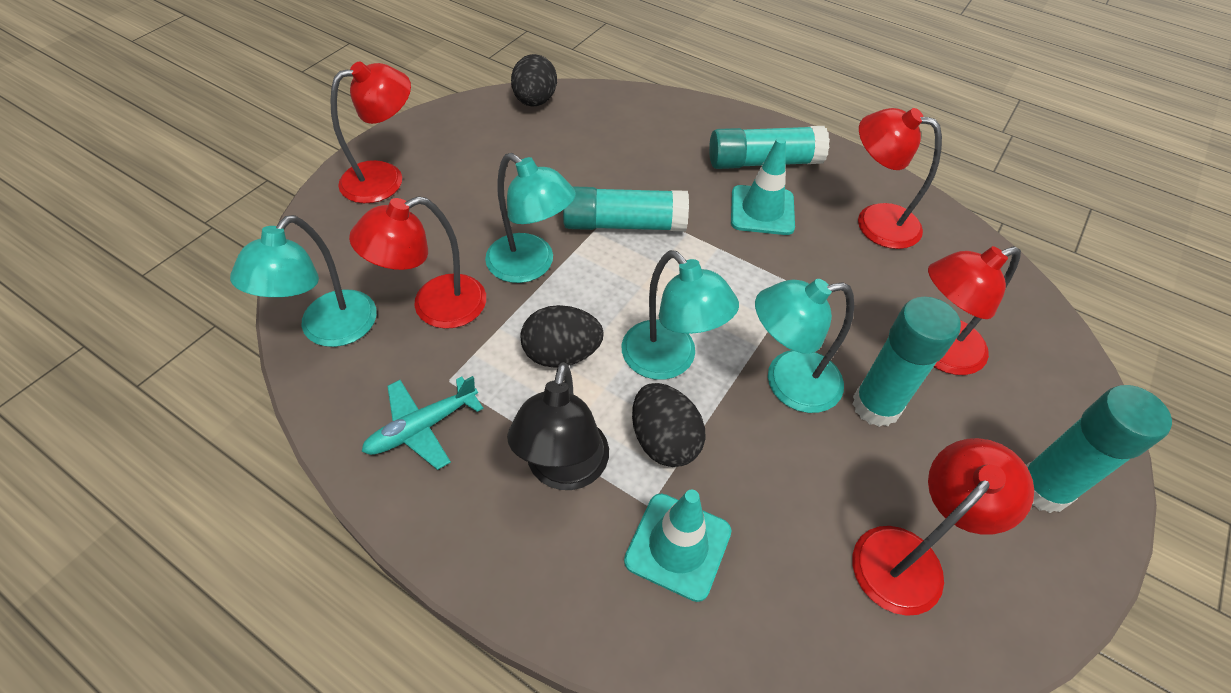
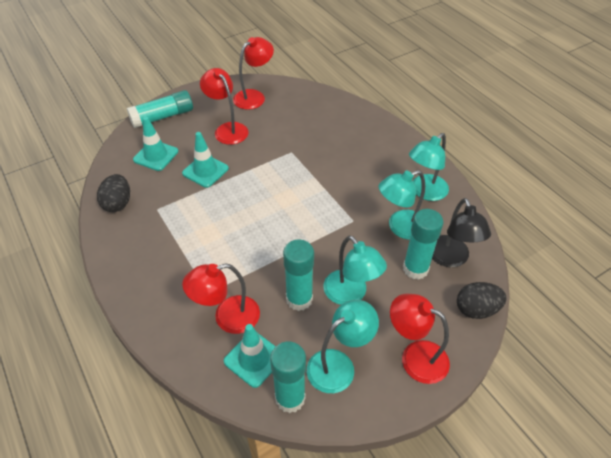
black egg: 3 -> 2
red lamp: 5 -> 4
turquoise plane: 1 -> 0
turquoise traffic cone: 2 -> 3

